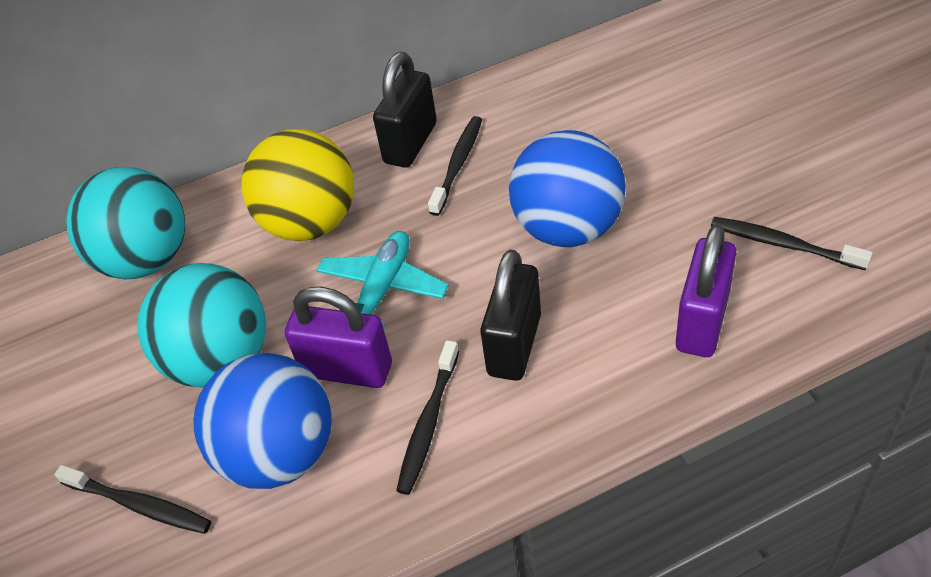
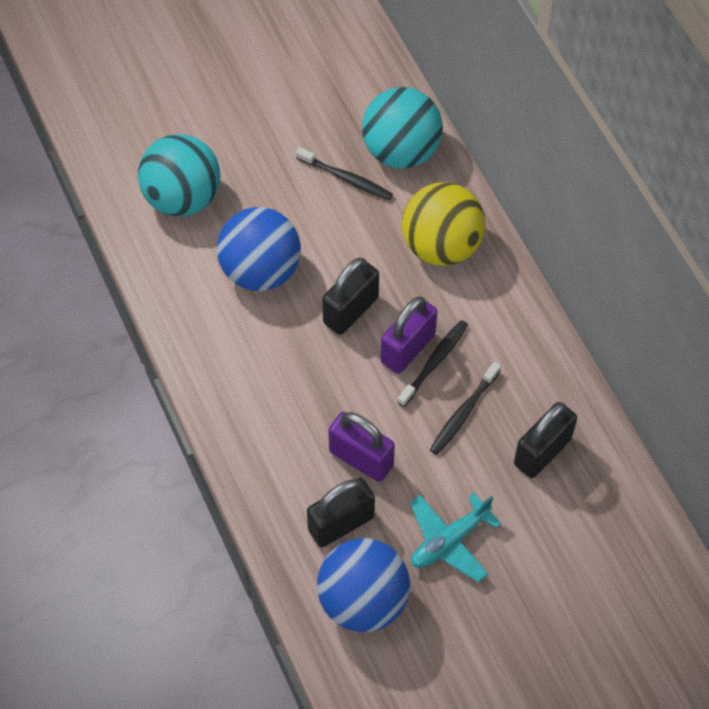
black padlock: 2 -> 3
black toothbrush: 4 -> 3

